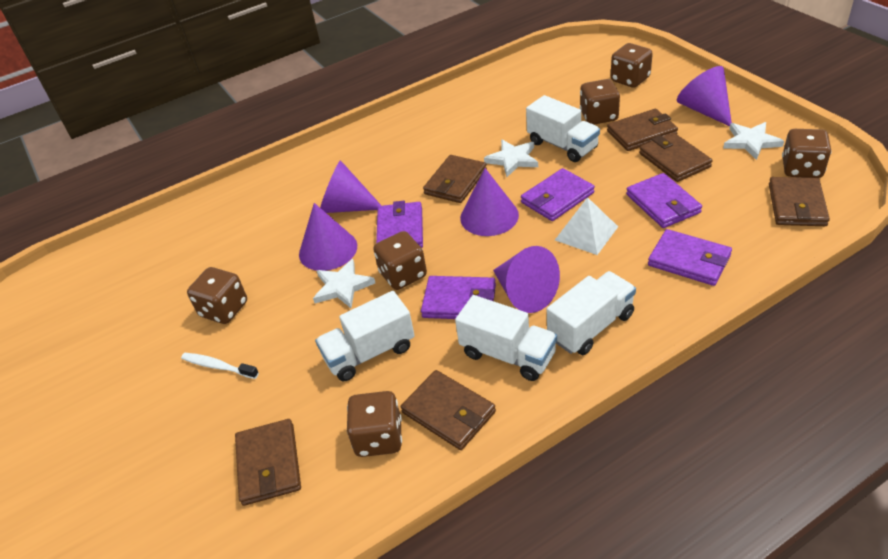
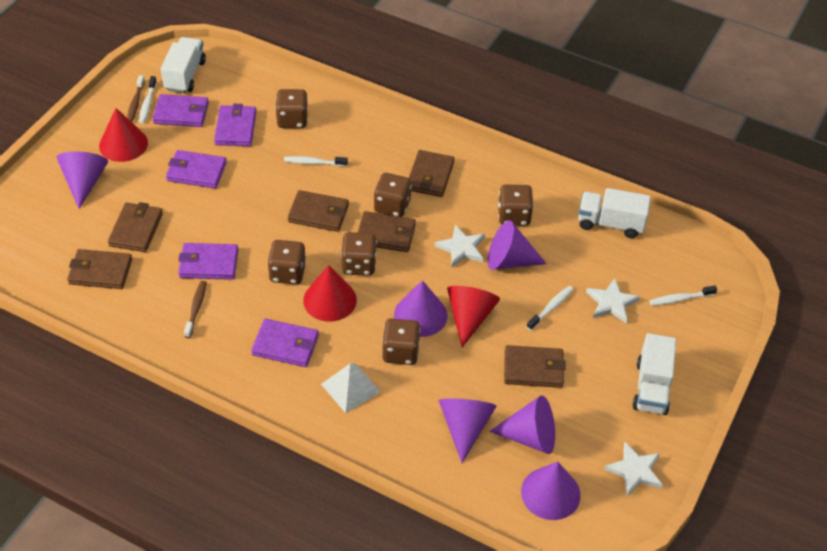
brown toothbrush: 0 -> 2
purple cone: 5 -> 6
red cone: 0 -> 3
white toothbrush: 1 -> 4
white truck: 4 -> 3

